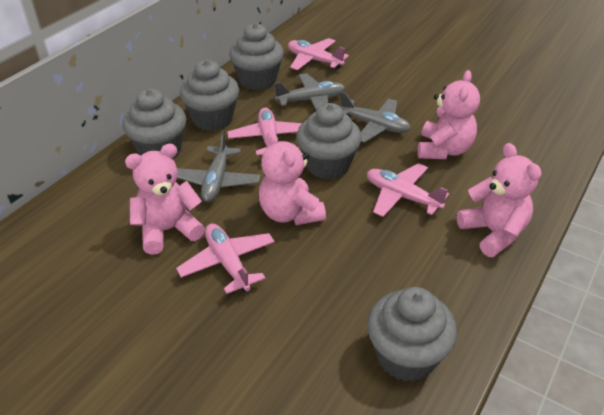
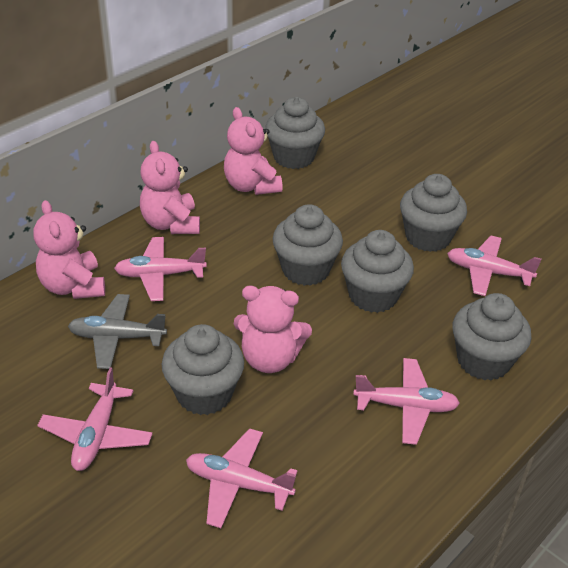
grey cupcake: 5 -> 6
grey plane: 3 -> 1
pink plane: 4 -> 5

